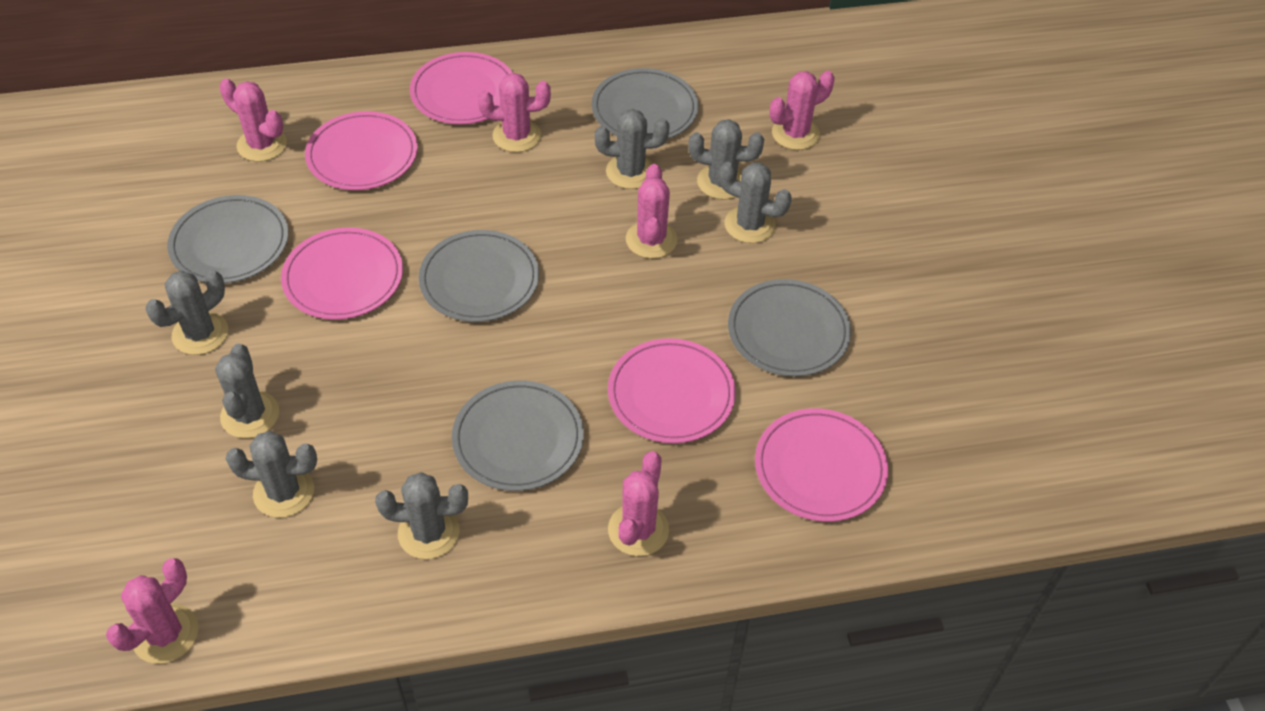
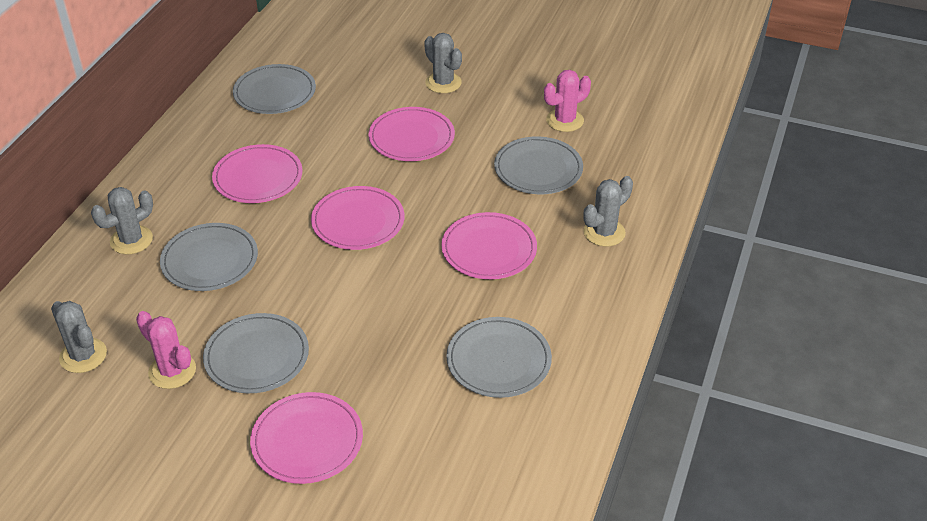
grey cactus: 7 -> 4
pink cactus: 6 -> 2

